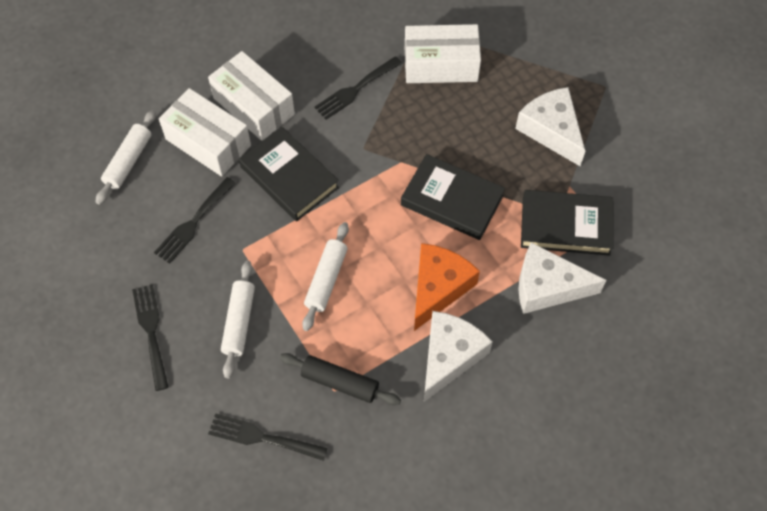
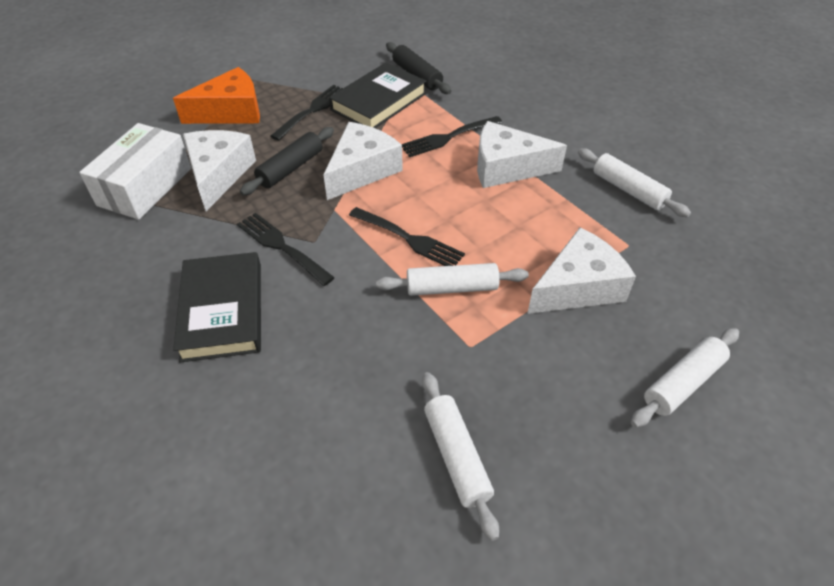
black book: 3 -> 2
black rolling pin: 1 -> 2
white box: 3 -> 1
white cheese: 3 -> 4
white rolling pin: 3 -> 4

